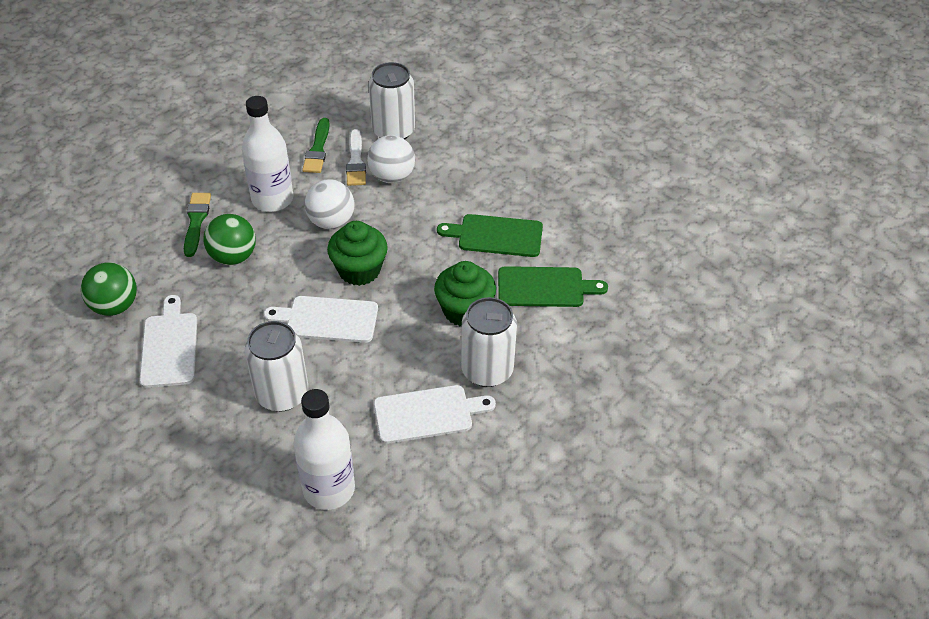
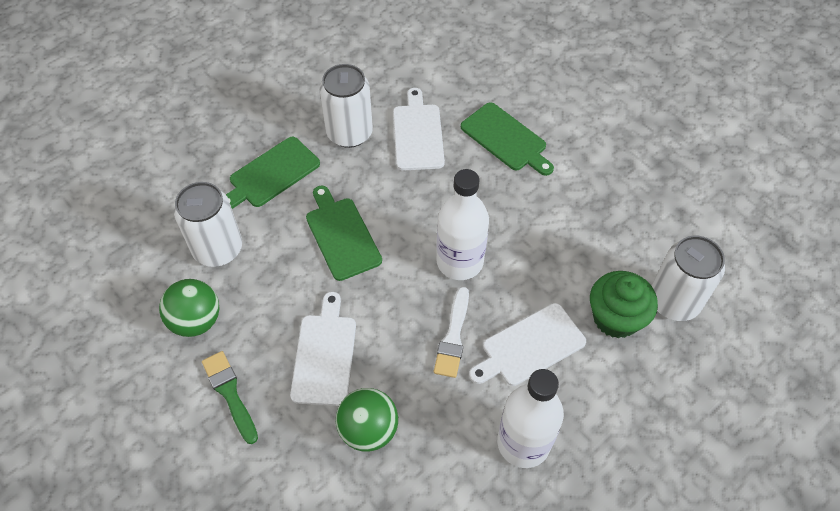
green brush: 2 -> 1
green cupcake: 2 -> 1
green cutting board: 2 -> 3
white ball: 2 -> 0

